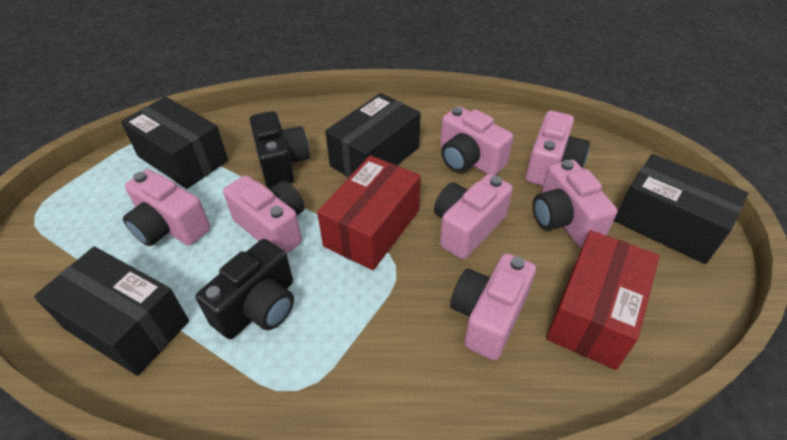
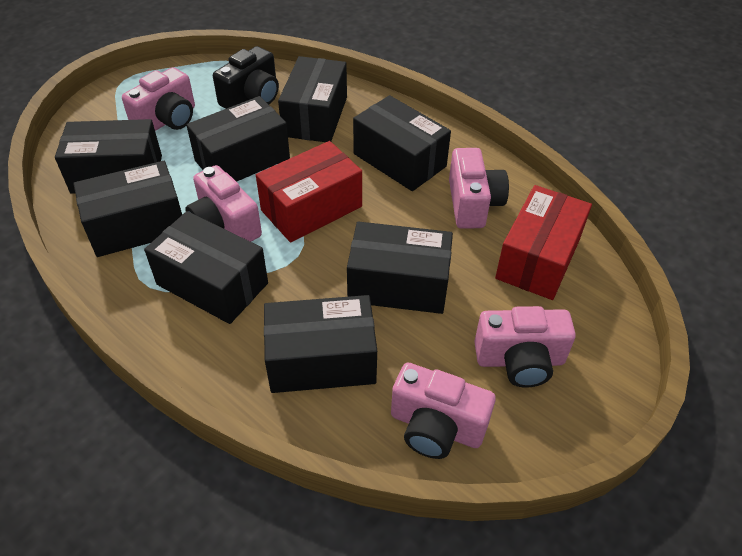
black box: 4 -> 8
black camera: 2 -> 1
pink camera: 7 -> 5

